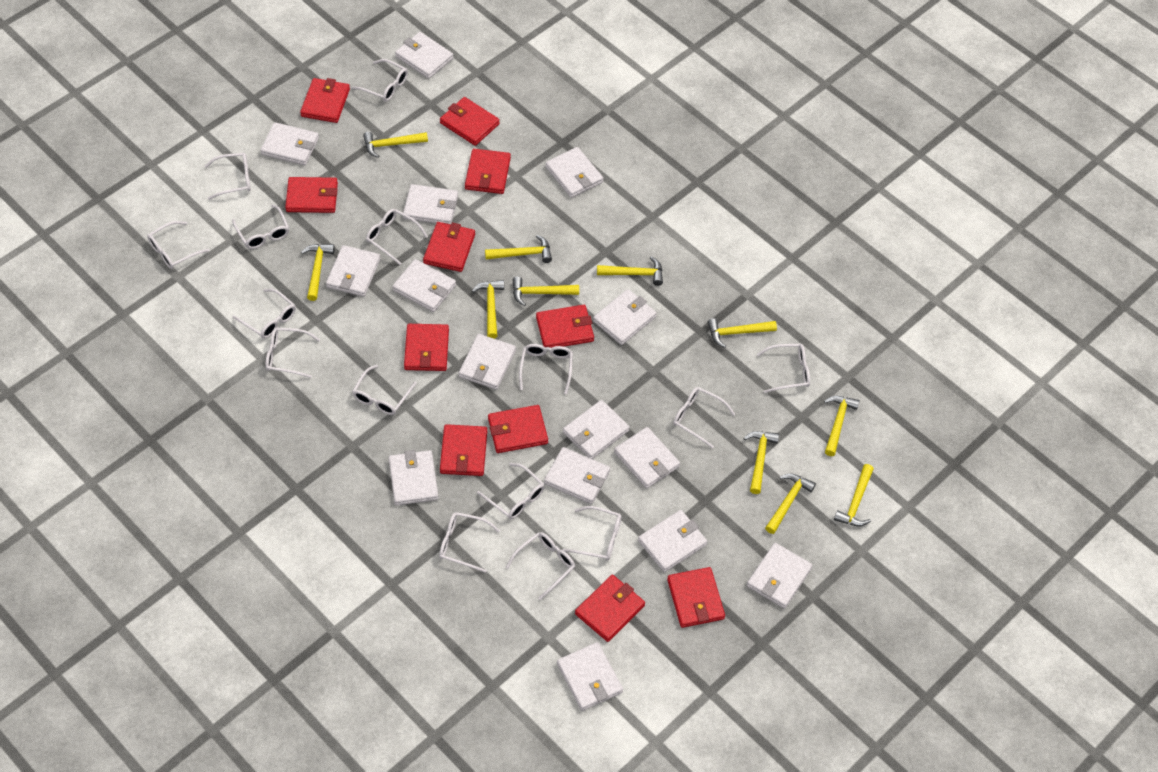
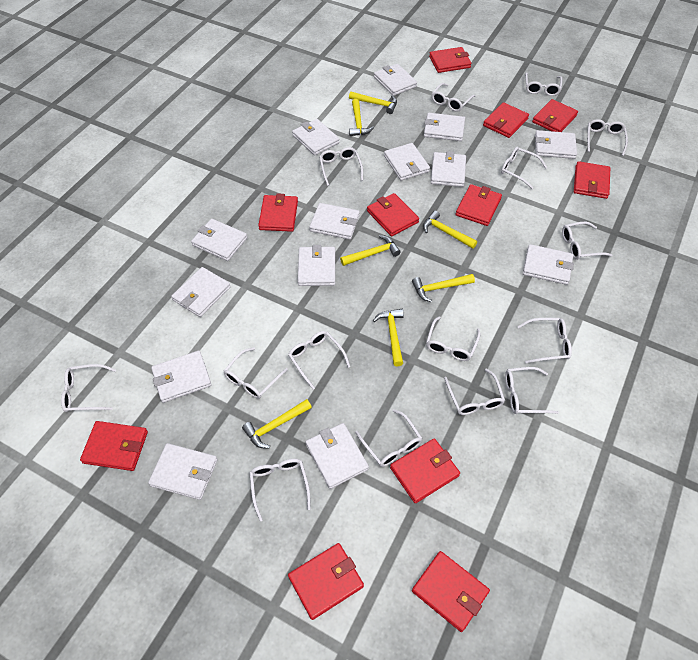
white wallet: 15 -> 14
yellow hammer: 11 -> 7

